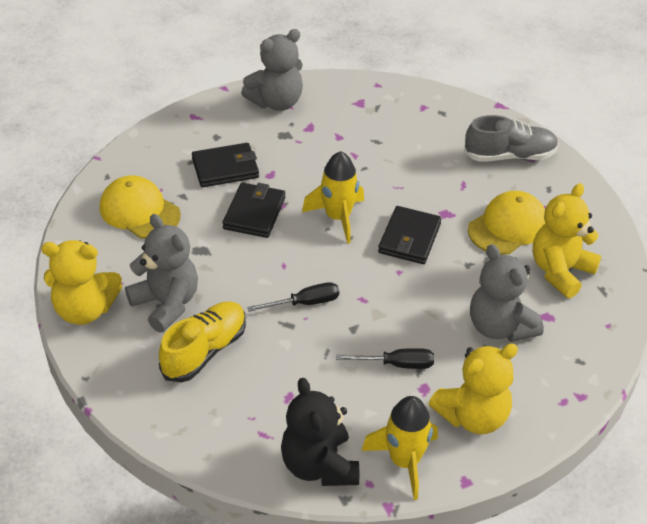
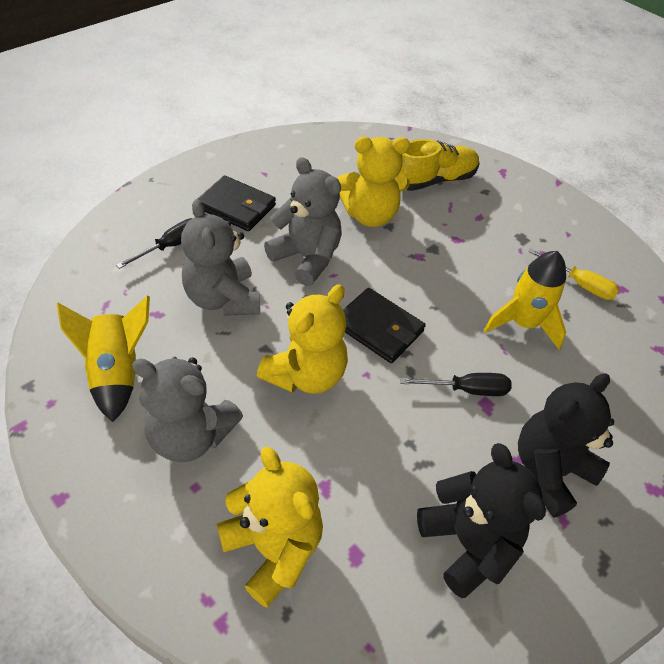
black teddy bear: 1 -> 2
black wallet: 3 -> 2
grey shoe: 1 -> 0
yellow cap: 2 -> 0
yellow screwdriver: 0 -> 1

